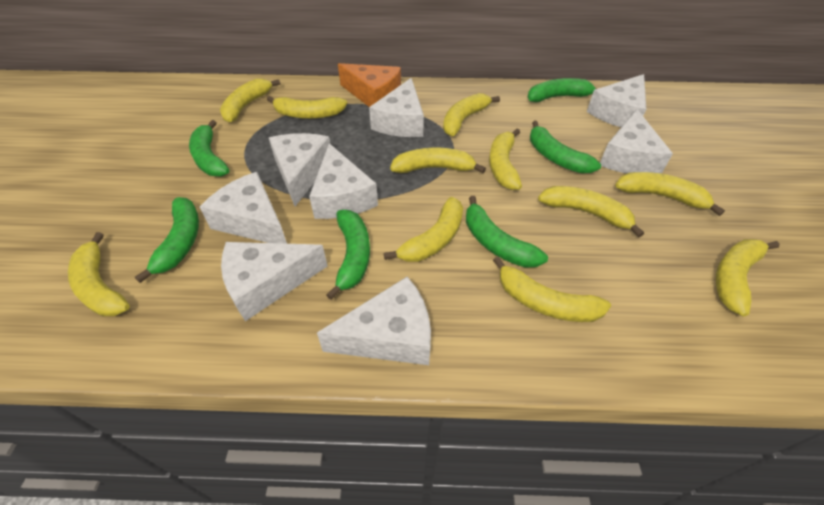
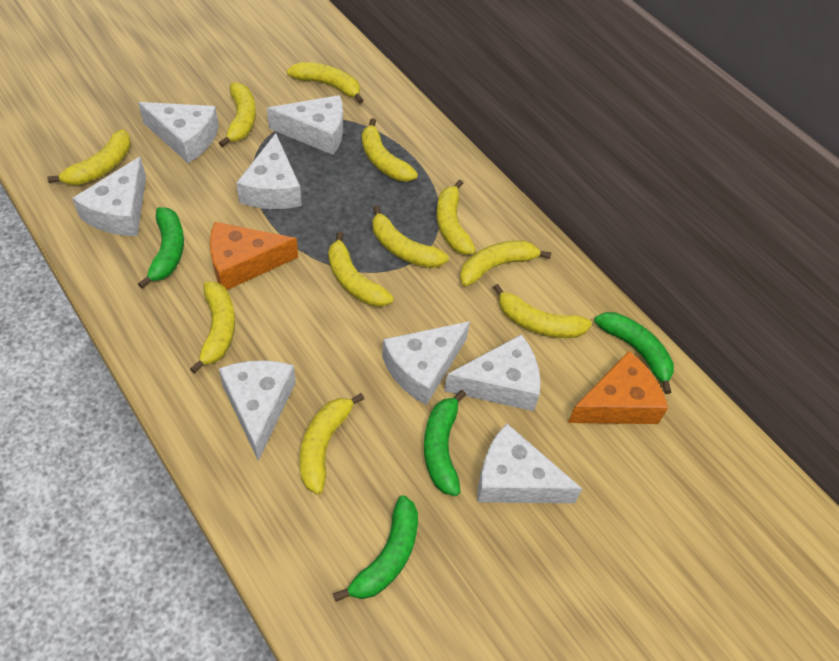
green banana: 6 -> 4
orange cheese: 1 -> 2

